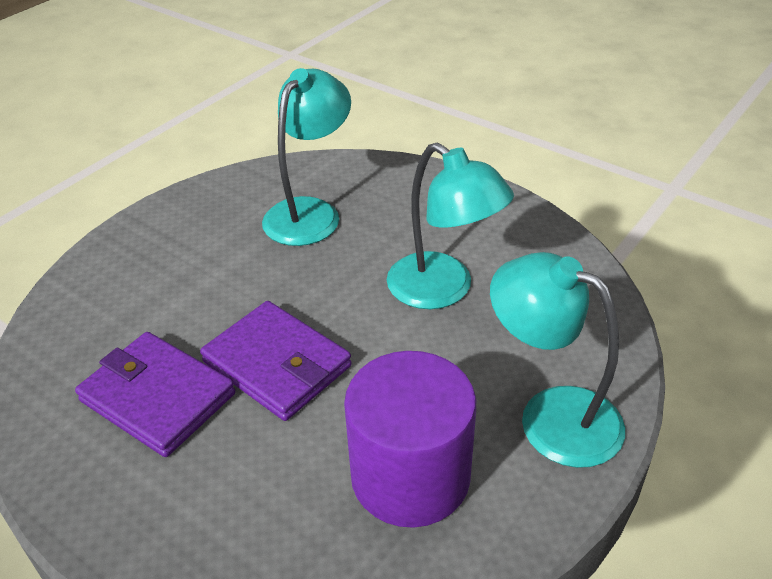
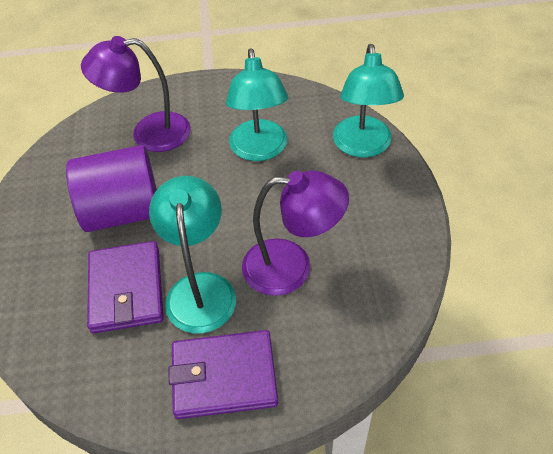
purple lamp: 0 -> 2

